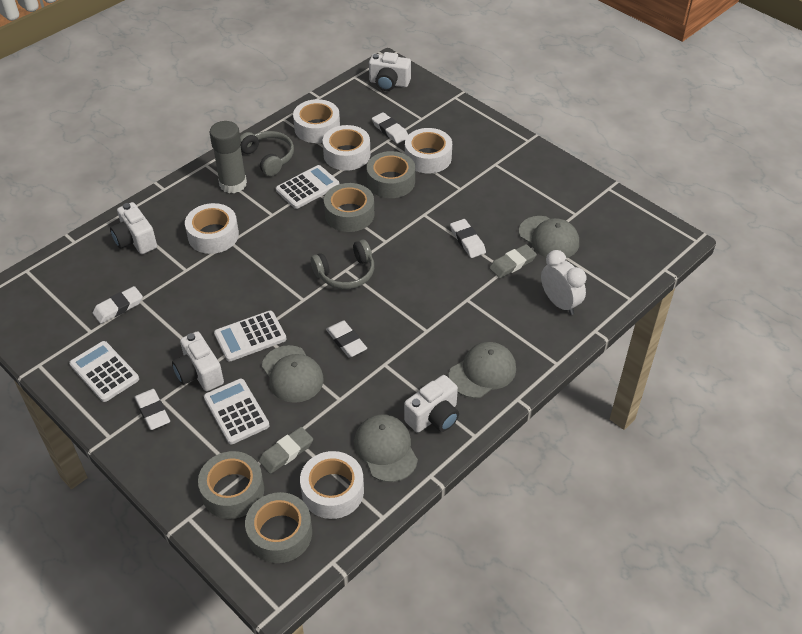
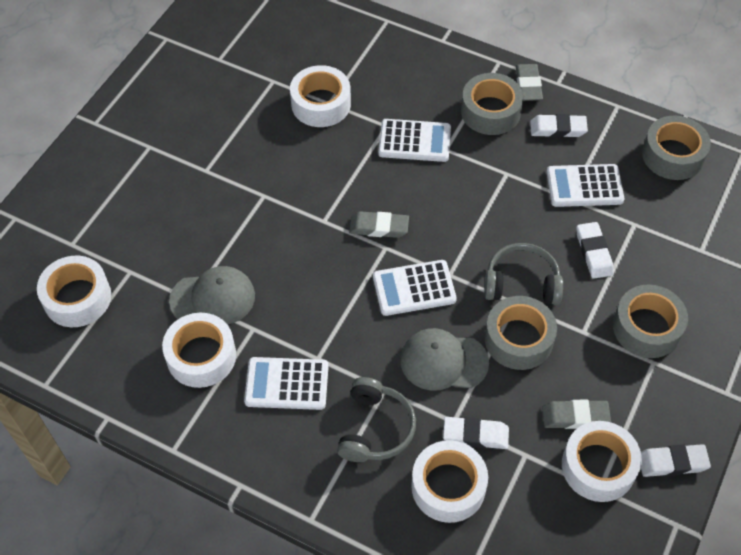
grey cap: 4 -> 2
grey eraser: 2 -> 3
grey glue stick: 1 -> 0
white camera: 4 -> 0
white clock: 1 -> 0
white eraser: 5 -> 4

